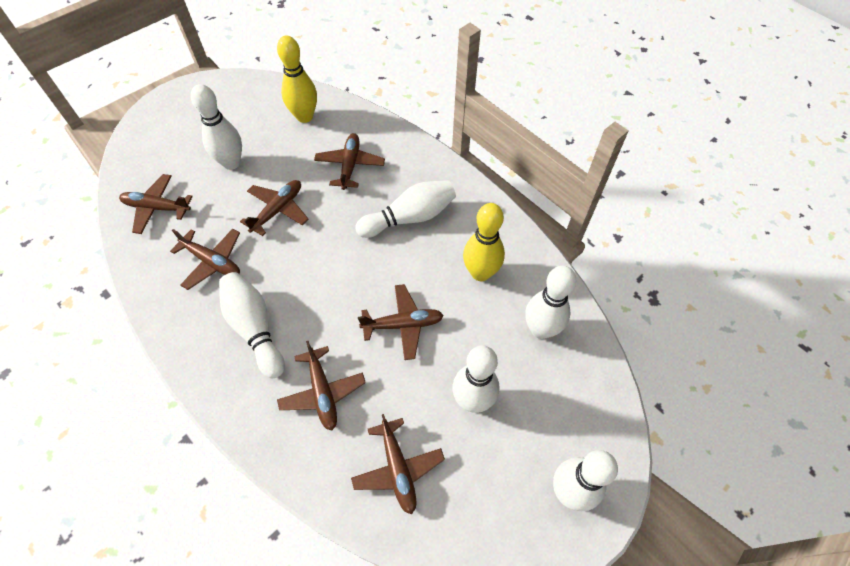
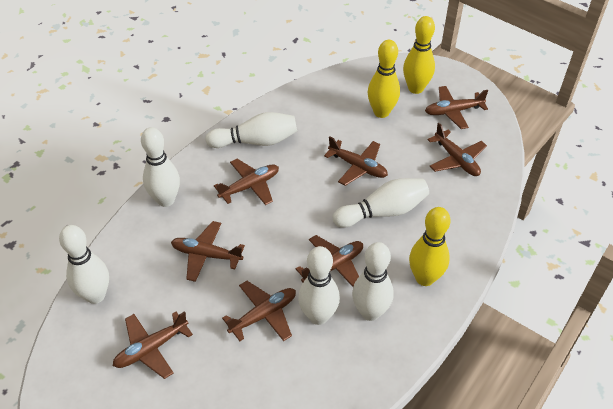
brown plane: 7 -> 8
yellow bowling pin: 2 -> 3

